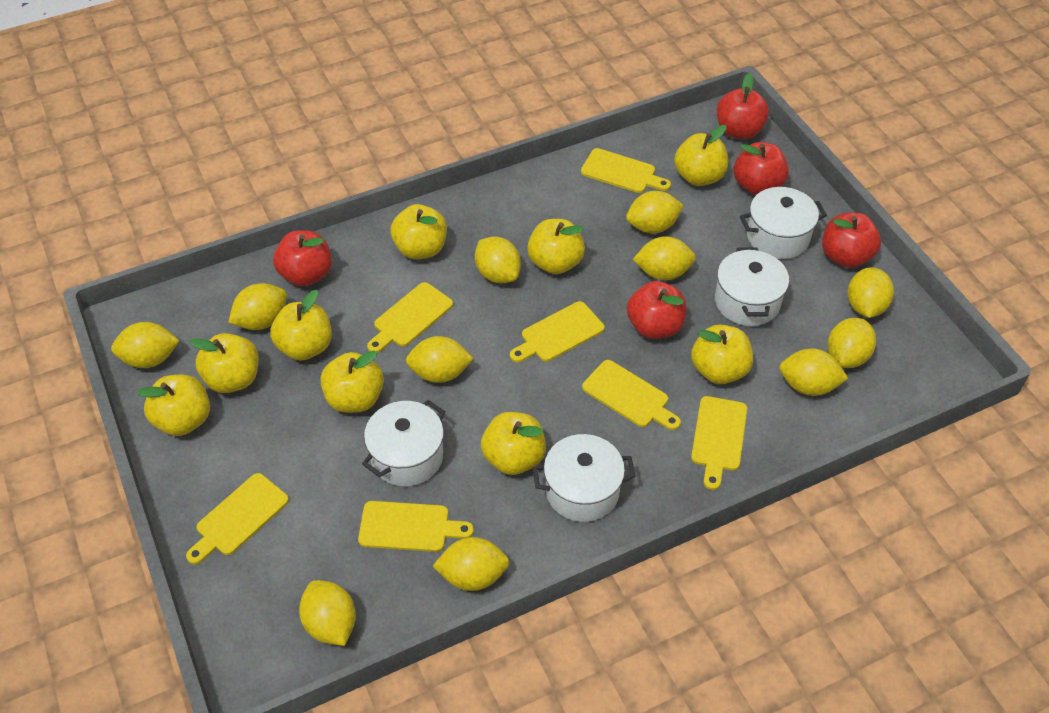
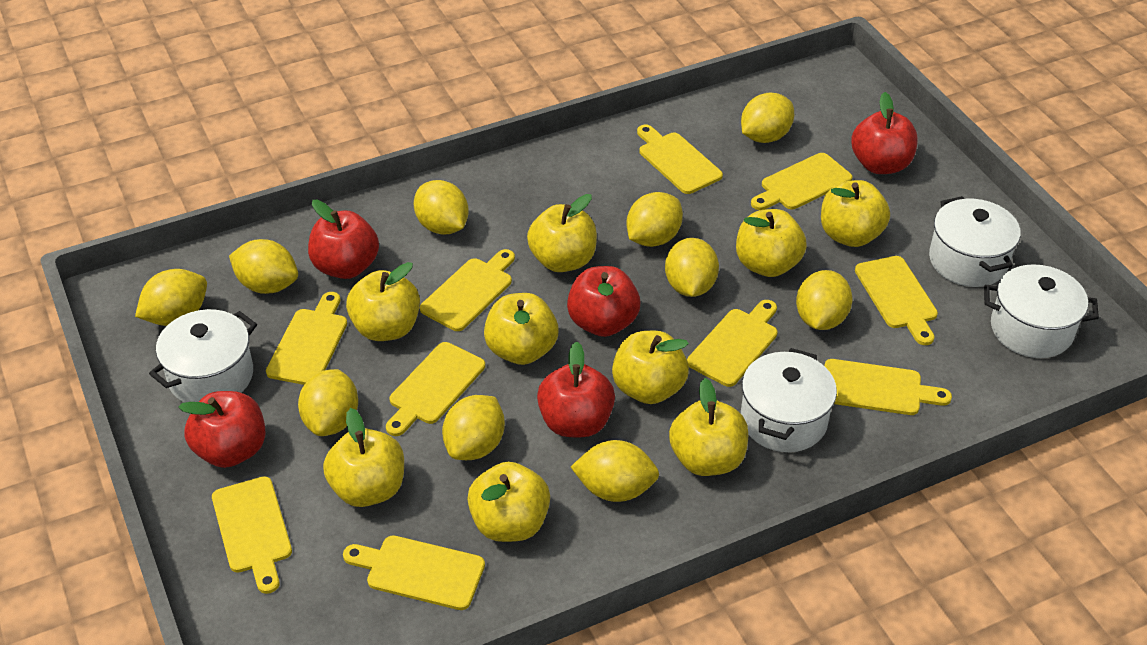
yellow cutting board: 7 -> 10
yellow lemon: 11 -> 10

